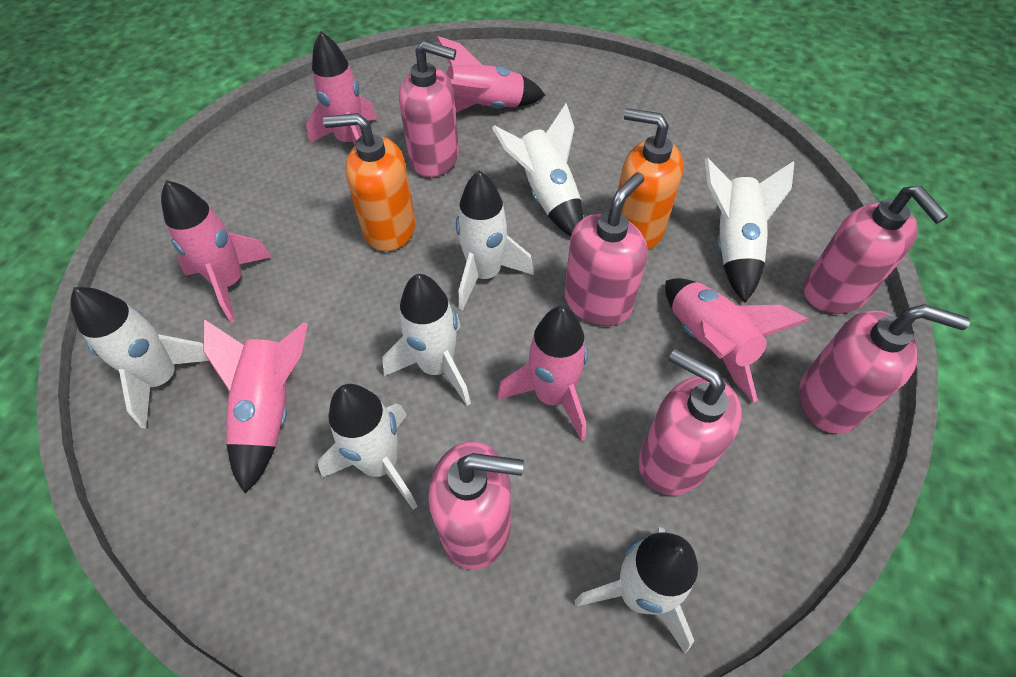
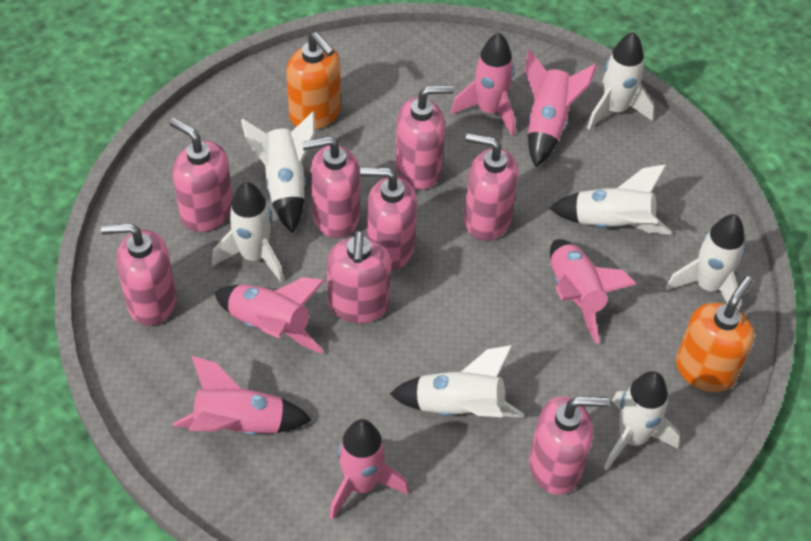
pink soap dispenser: 6 -> 8

